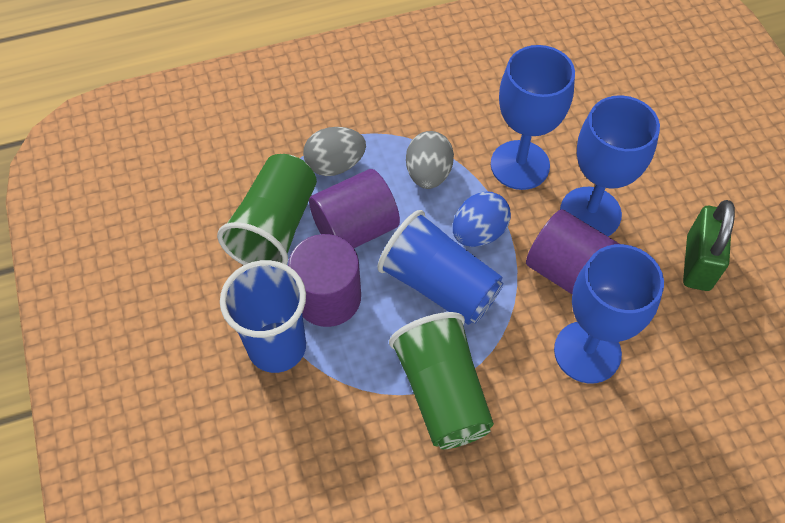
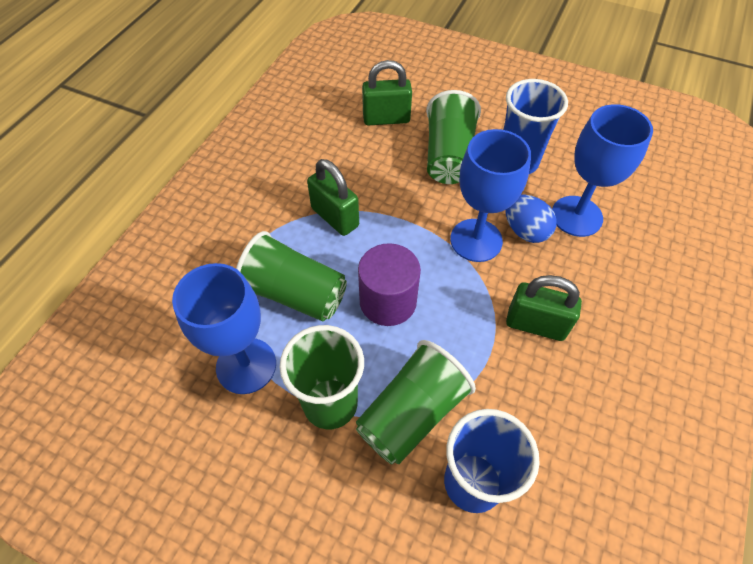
green cup: 2 -> 4
green padlock: 1 -> 3
grey egg: 2 -> 0
purple cylinder: 3 -> 1

